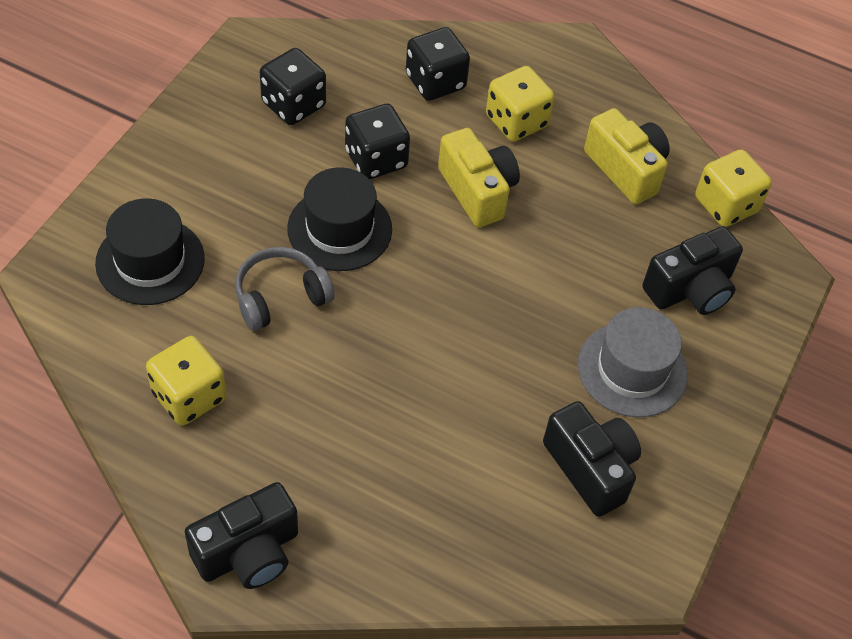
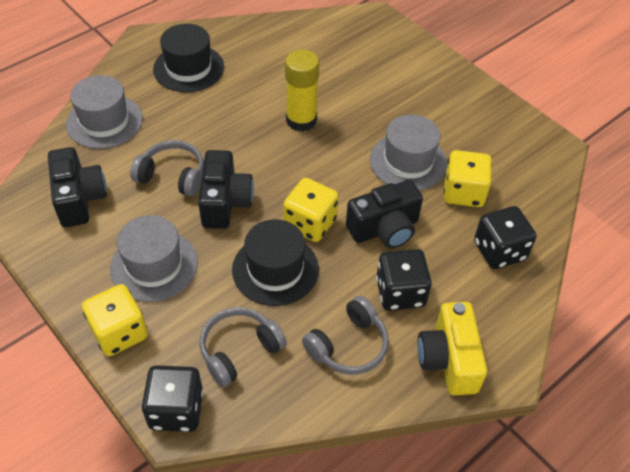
grey hat: 1 -> 3
grey headphones: 1 -> 3
yellow camera: 2 -> 1
yellow glue stick: 0 -> 1

